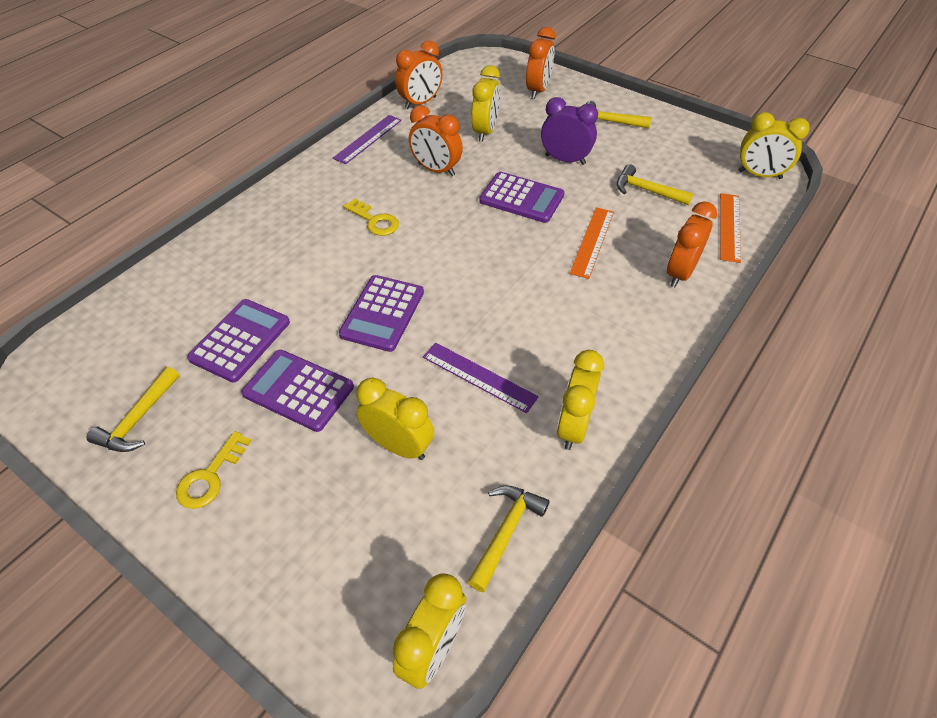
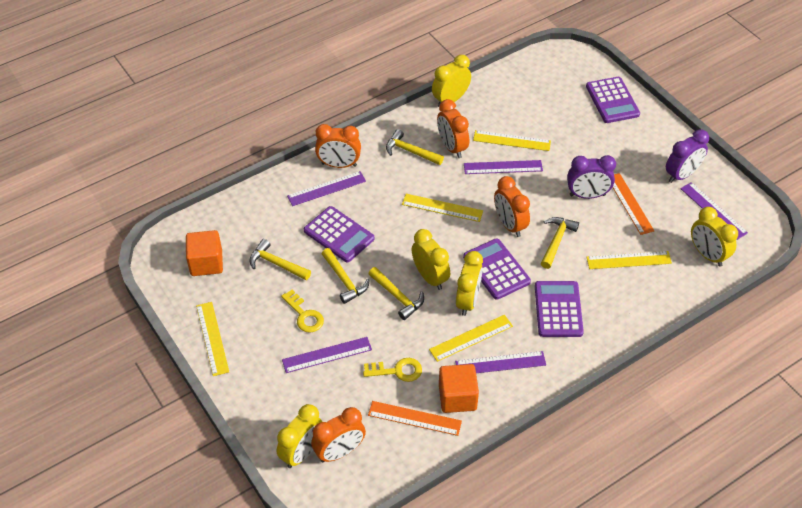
orange cube: 0 -> 2
purple clock: 1 -> 2
purple ruler: 2 -> 5
yellow hammer: 4 -> 5
yellow ruler: 0 -> 5

